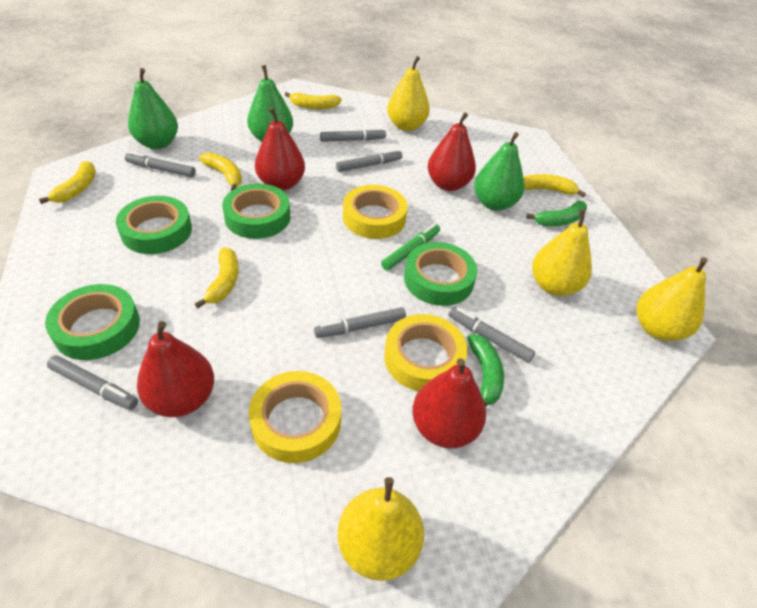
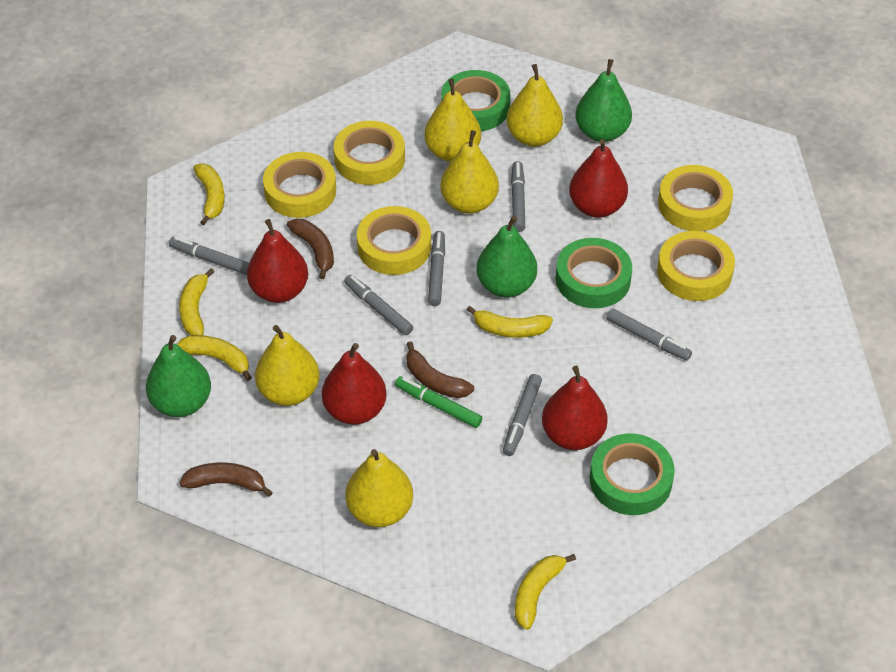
brown banana: 0 -> 3
green banana: 2 -> 0
green tape: 4 -> 3
yellow pear: 4 -> 5
yellow tape: 3 -> 5

